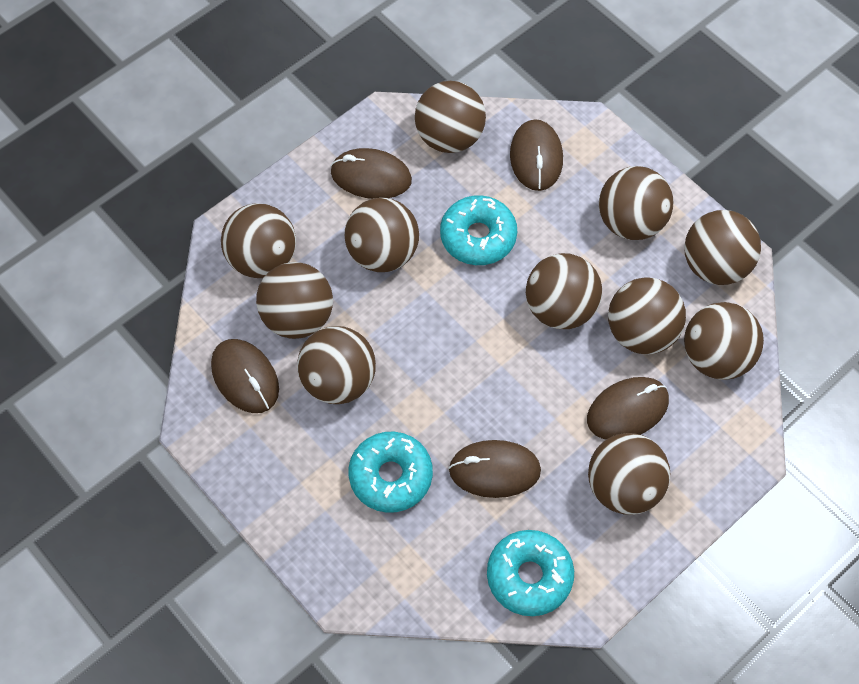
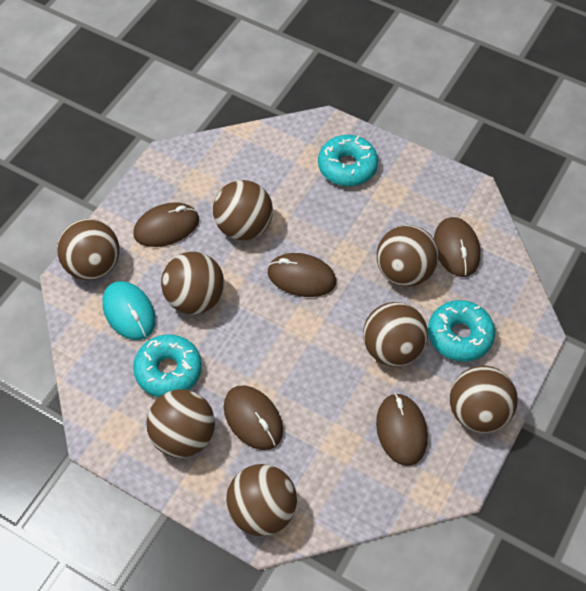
brown ball: 11 -> 8
turquoise mouse: 0 -> 1

